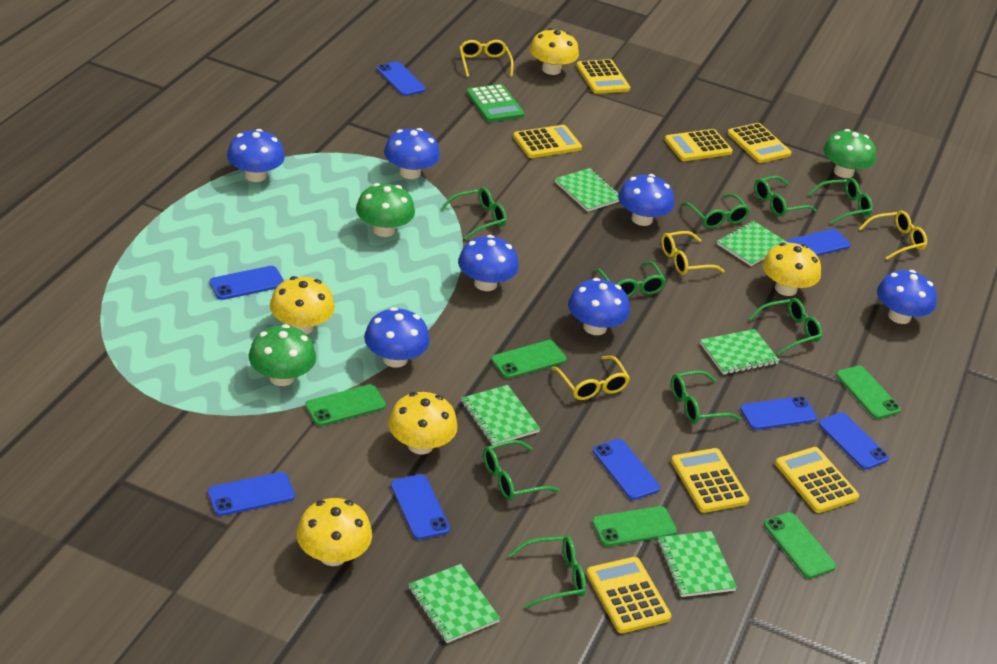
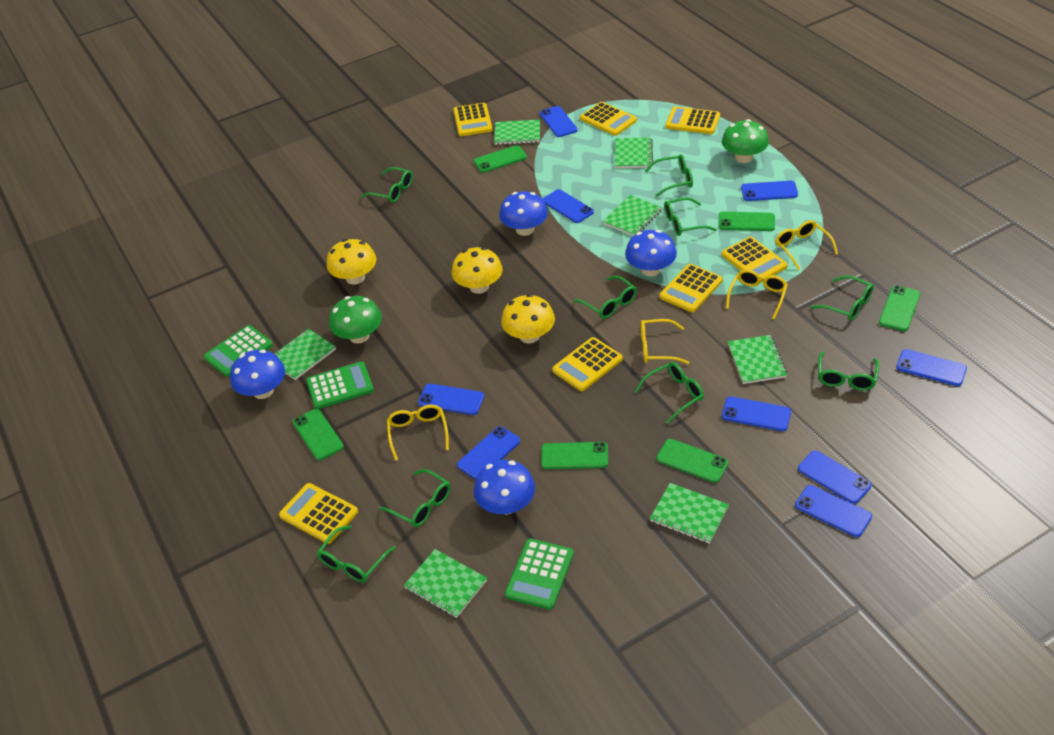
blue mushroom: 7 -> 4
blue phone: 8 -> 9
green calculator: 1 -> 3
green mushroom: 3 -> 2
green notebook: 6 -> 7
green phone: 5 -> 6
yellow mushroom: 5 -> 3

